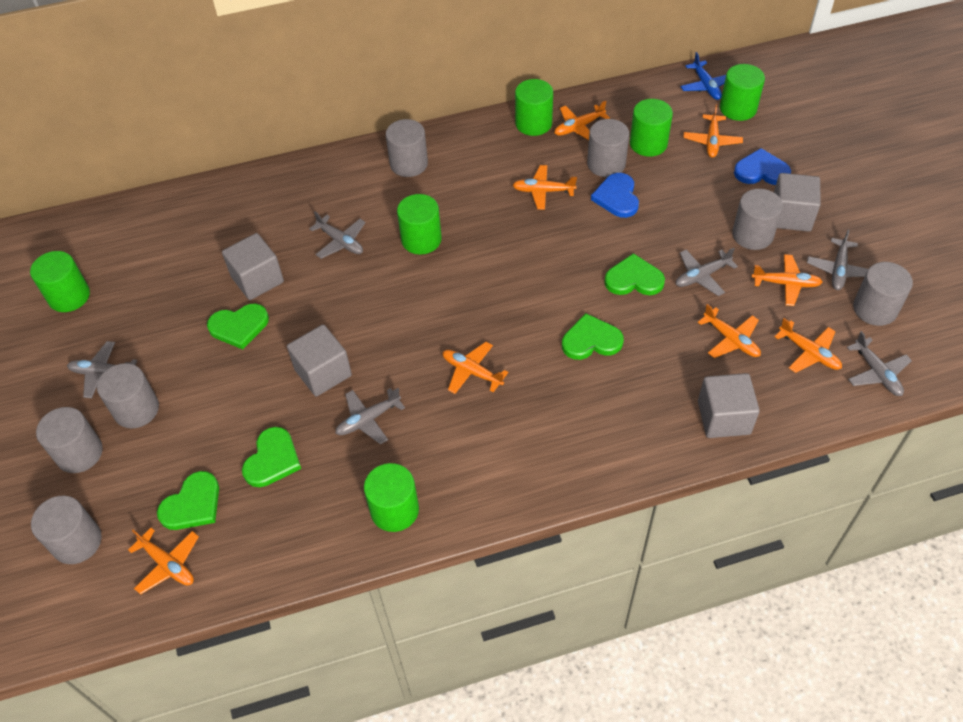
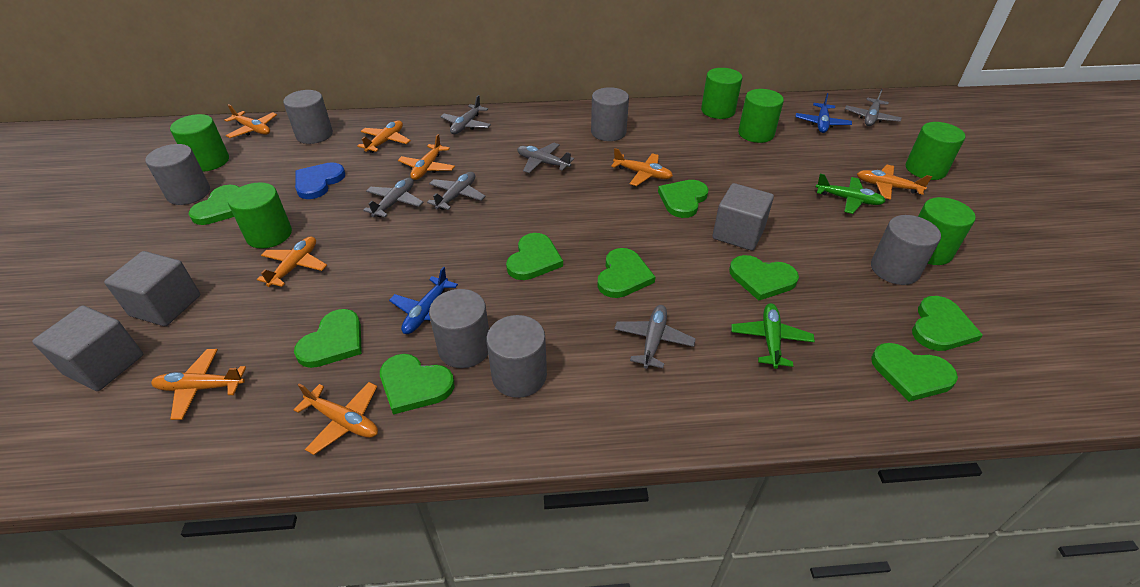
blue heart: 2 -> 1
blue plane: 1 -> 2
green heart: 5 -> 9
green plane: 0 -> 2
grey cube: 4 -> 3
grey cylinder: 7 -> 6

